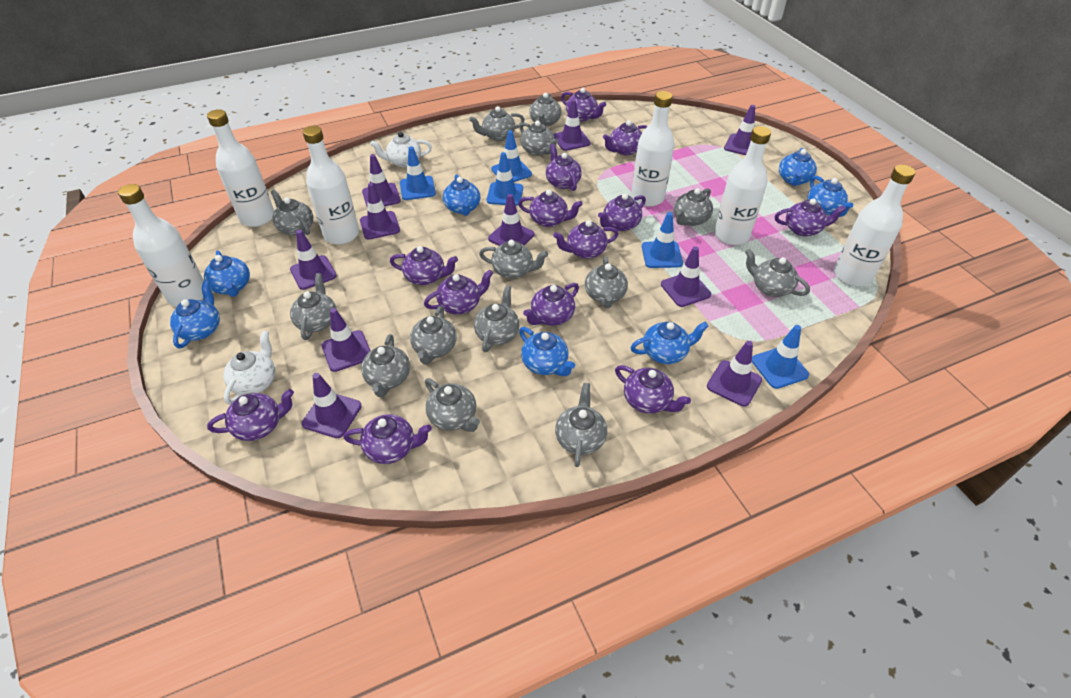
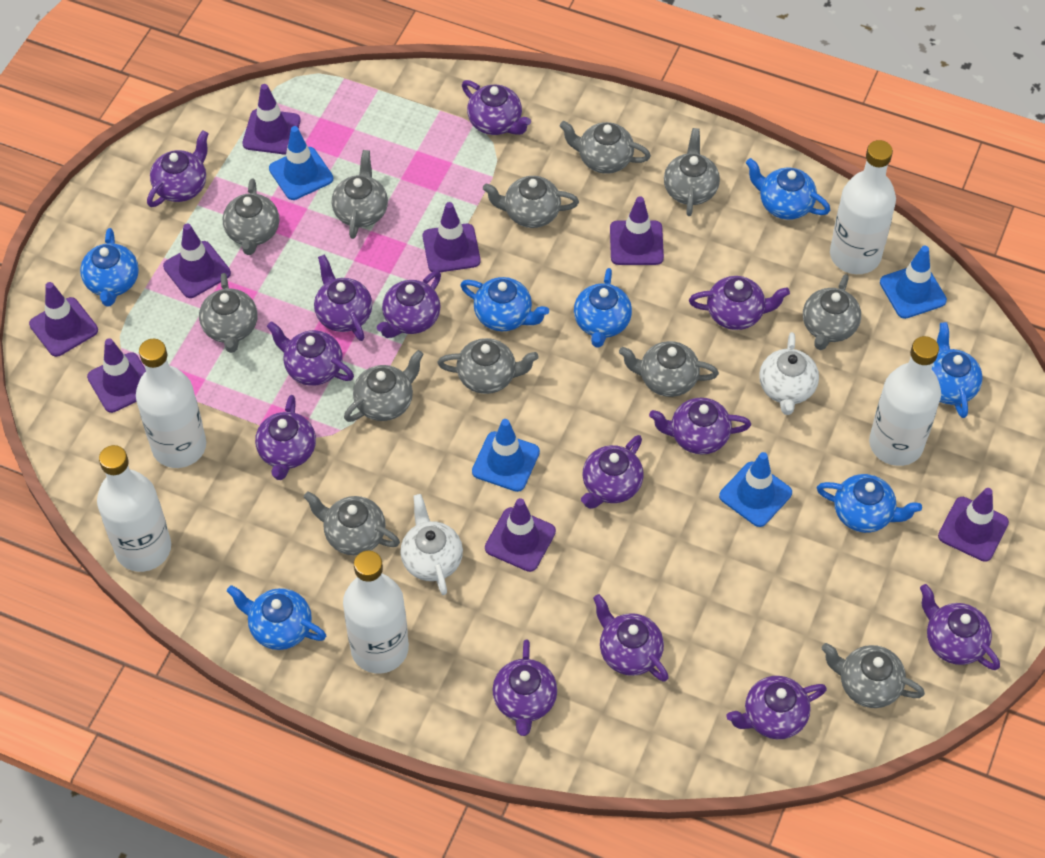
blue traffic cone: 5 -> 4
grey teapot: 14 -> 12
purple traffic cone: 10 -> 8
white bottle: 6 -> 5

